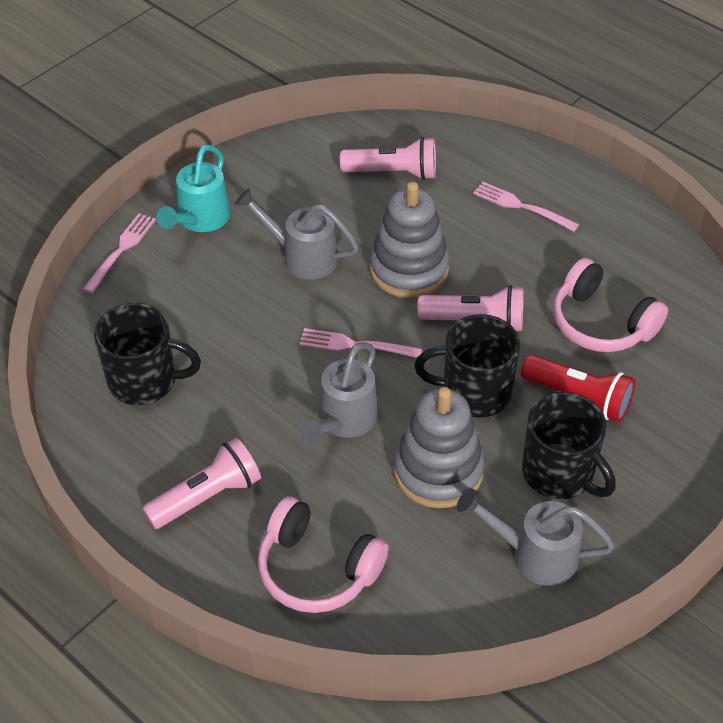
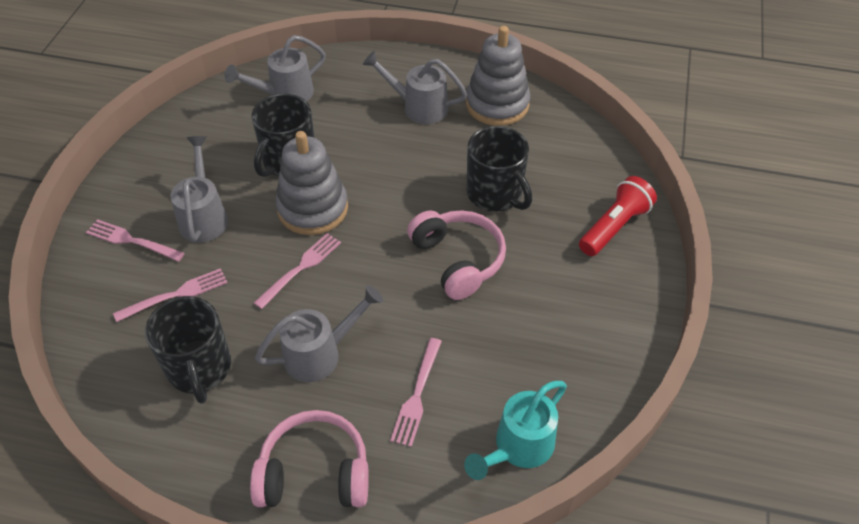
grey watering can: 3 -> 4
pink flashlight: 3 -> 0
pink fork: 3 -> 4

